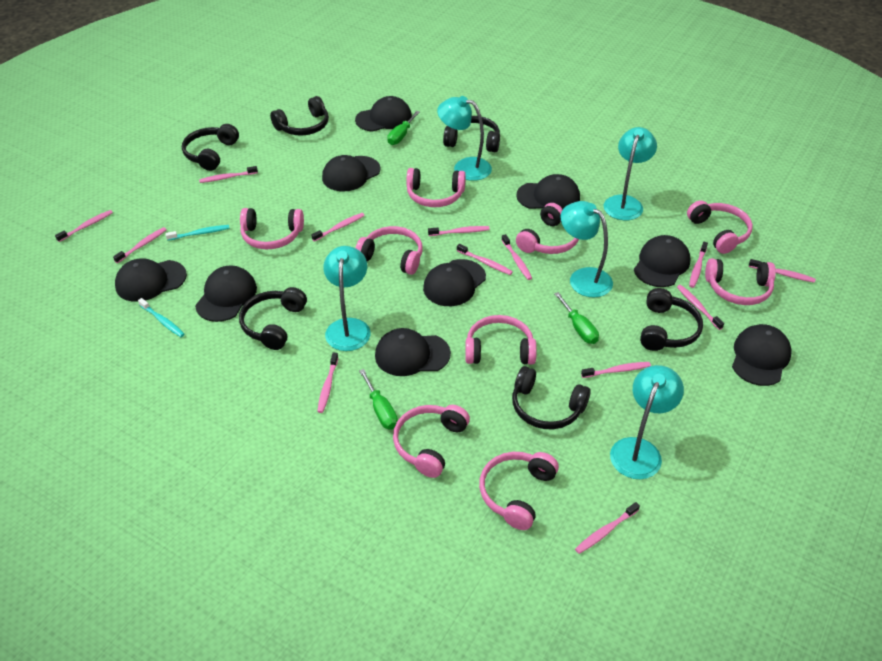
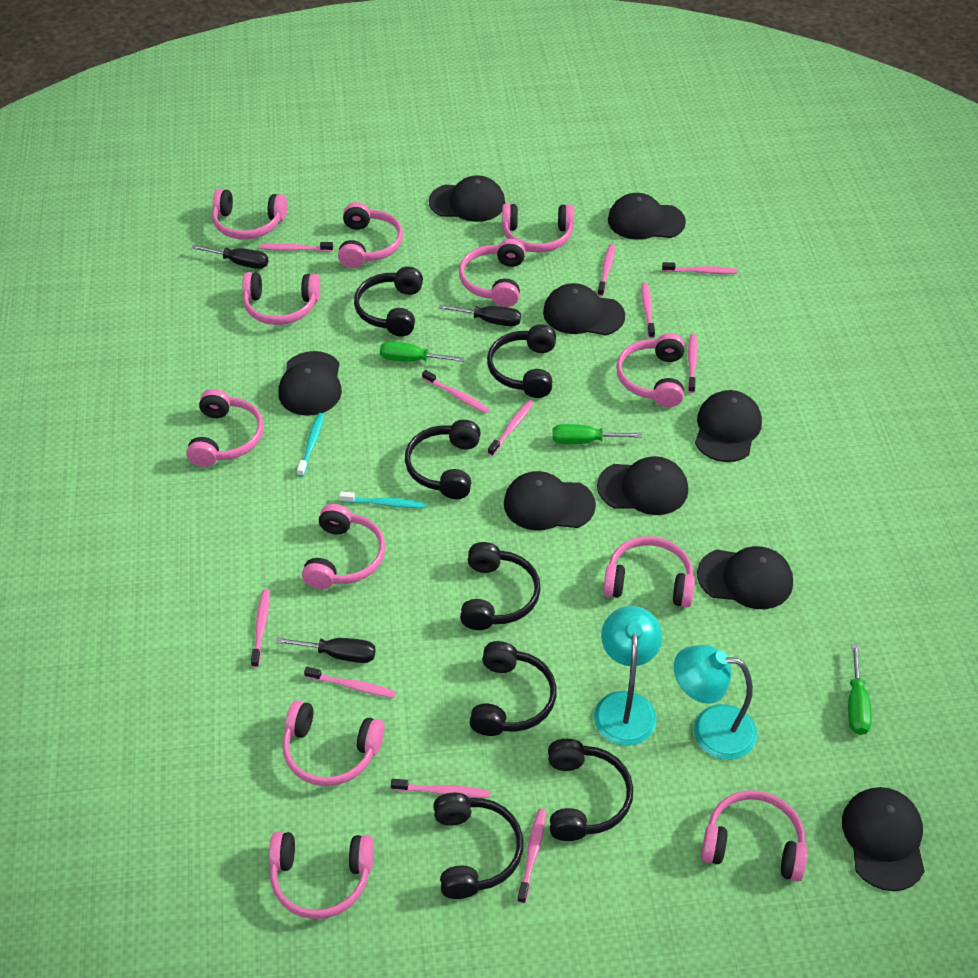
black headphones: 6 -> 7
black screwdriver: 0 -> 3
pink headphones: 9 -> 12
pink toothbrush: 13 -> 11
turquoise lamp: 5 -> 2

